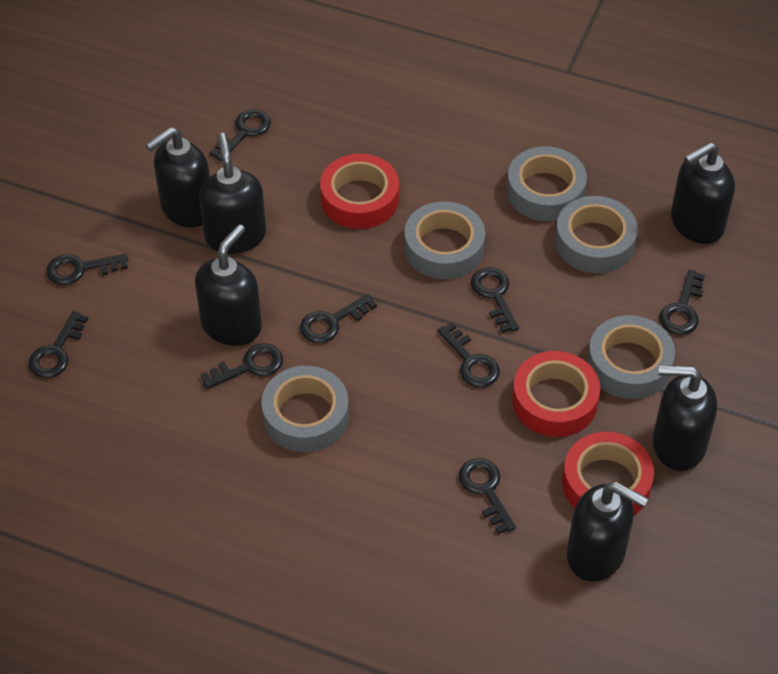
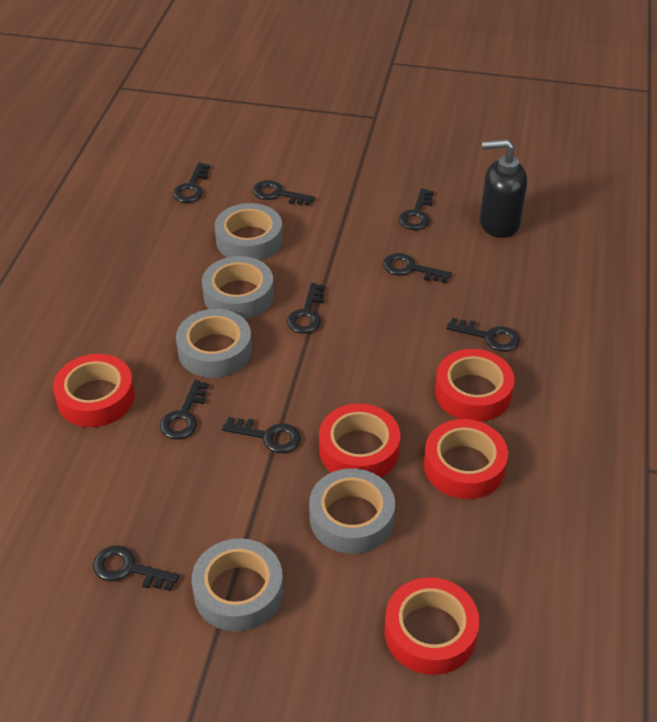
black soap dispenser: 6 -> 1
red tape: 3 -> 5

